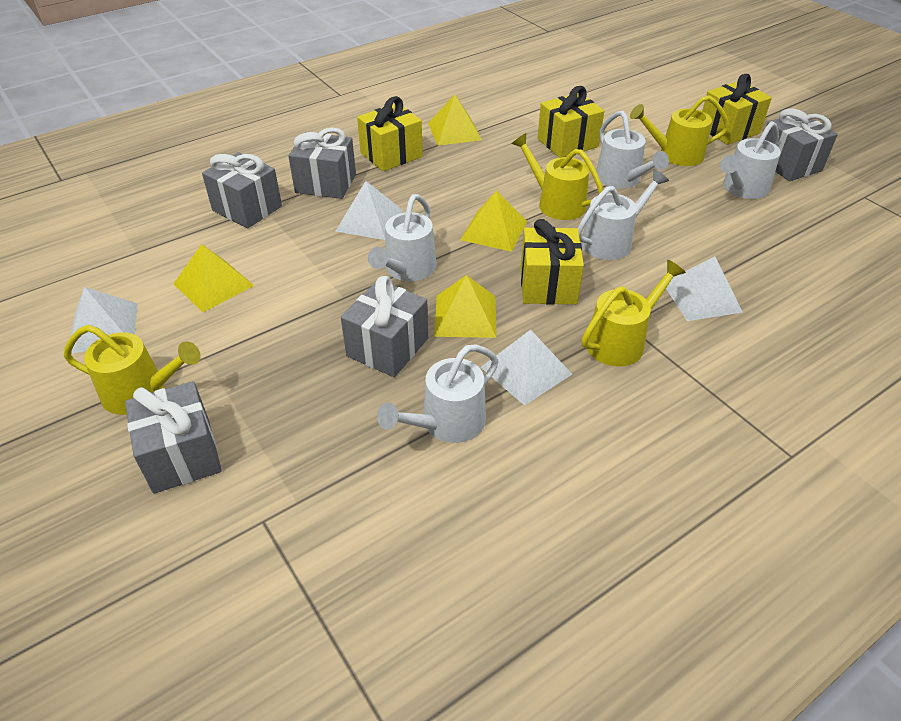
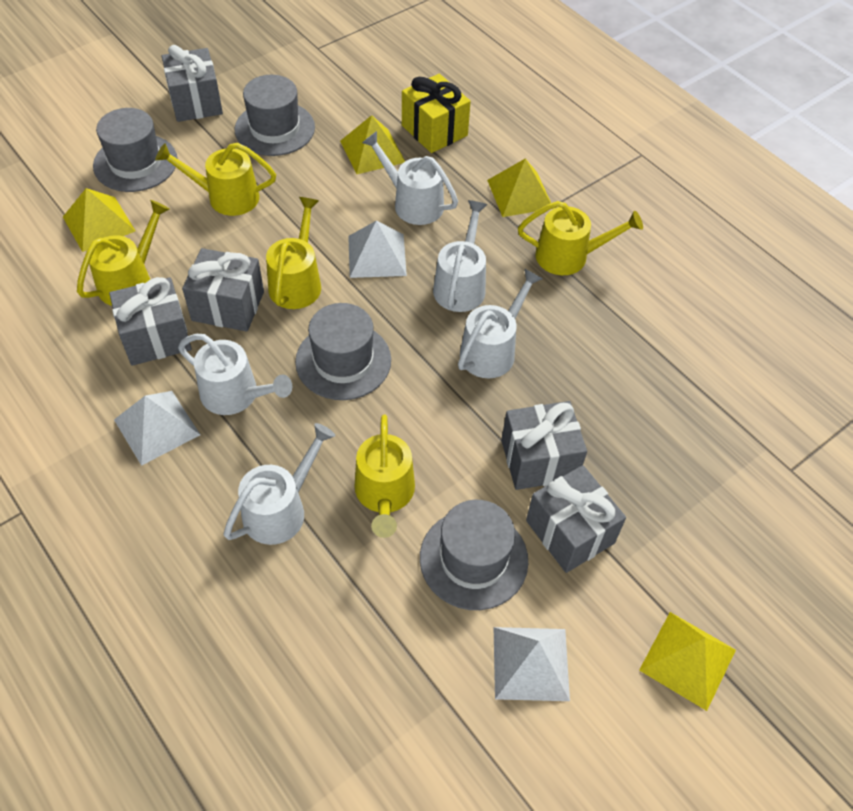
grey hat: 0 -> 4
white pyramid: 4 -> 3
yellow gift: 4 -> 1
yellow watering can: 4 -> 5

